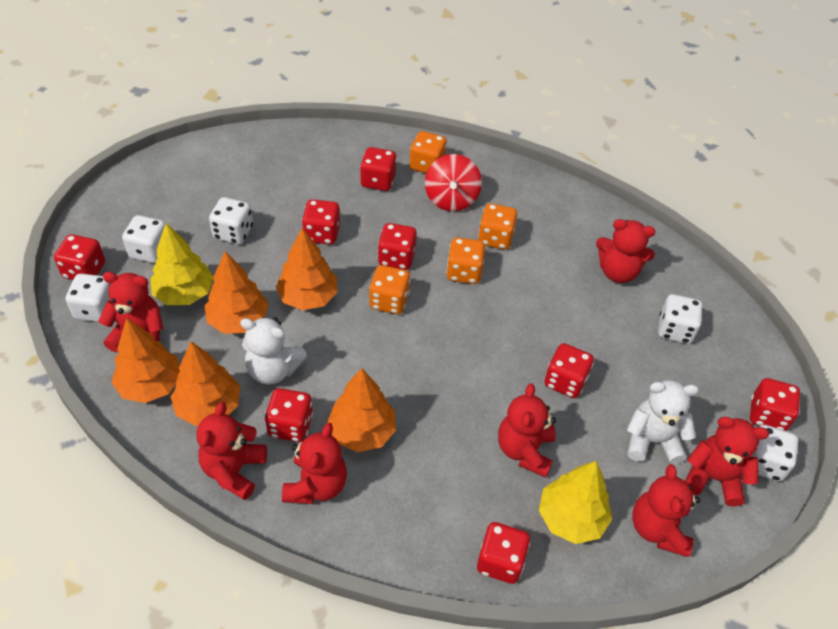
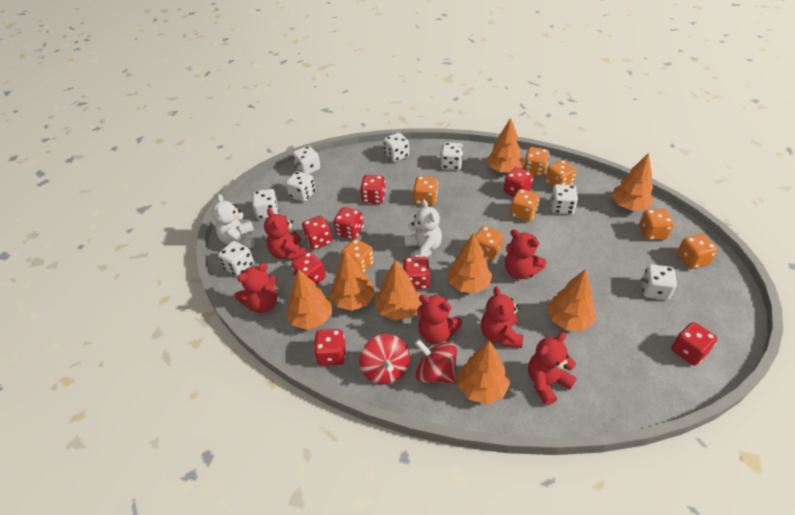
orange dice: 4 -> 8
orange tree: 5 -> 8
red spinning top: 1 -> 2
red teddy bear: 7 -> 6
white dice: 5 -> 8
yellow tree: 2 -> 0

